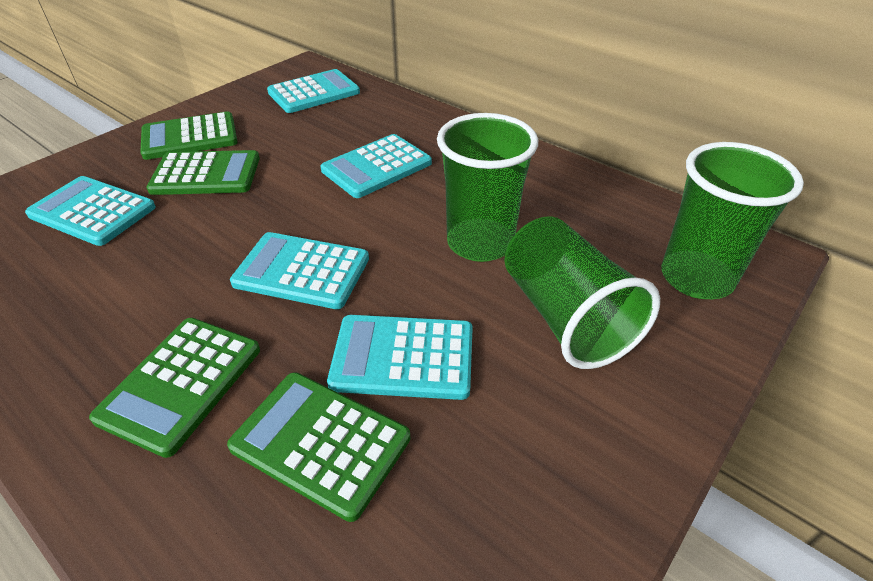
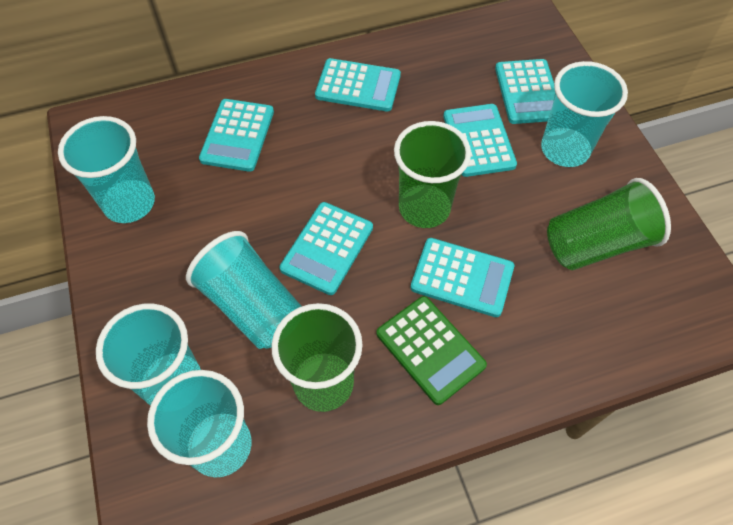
green calculator: 4 -> 1
turquoise calculator: 5 -> 6
turquoise cup: 0 -> 5

